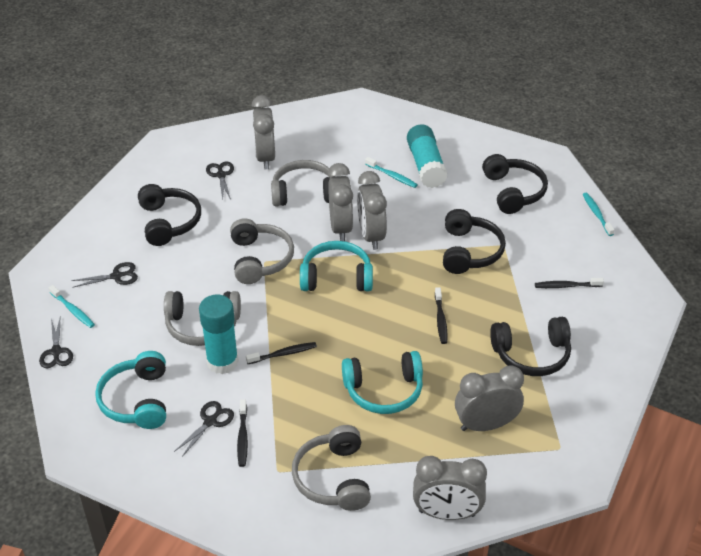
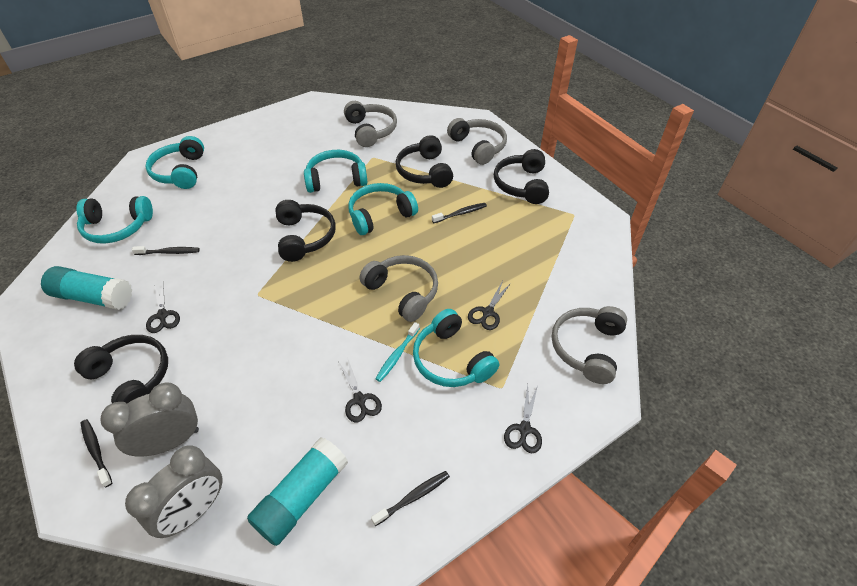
grey clock: 5 -> 2
turquoise headphones: 3 -> 5
turquoise toothbrush: 3 -> 1

